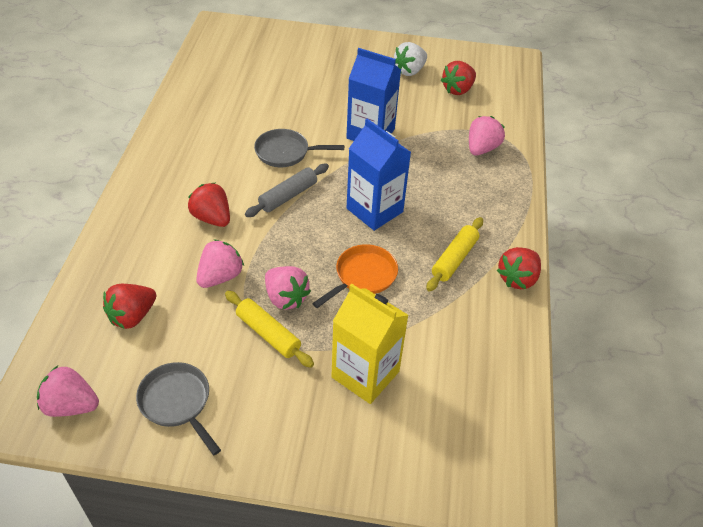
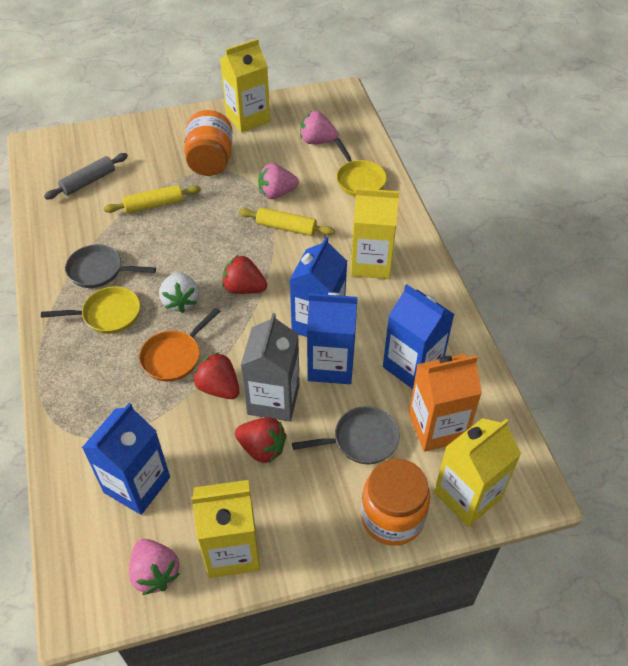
blue carton: 2 -> 4
grey carton: 0 -> 1
orange carton: 0 -> 1
orange jar: 0 -> 2
pink strawberry: 4 -> 3
red strawberry: 4 -> 3
yellow carton: 1 -> 4
yellow pan: 0 -> 2

